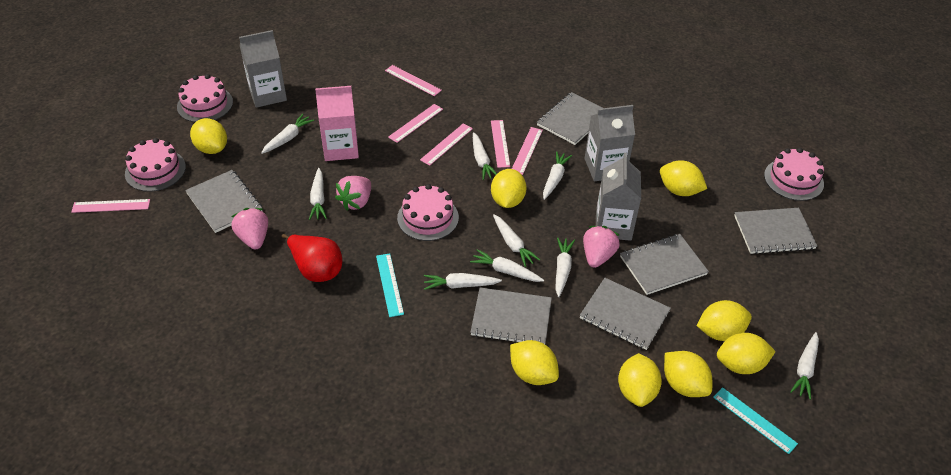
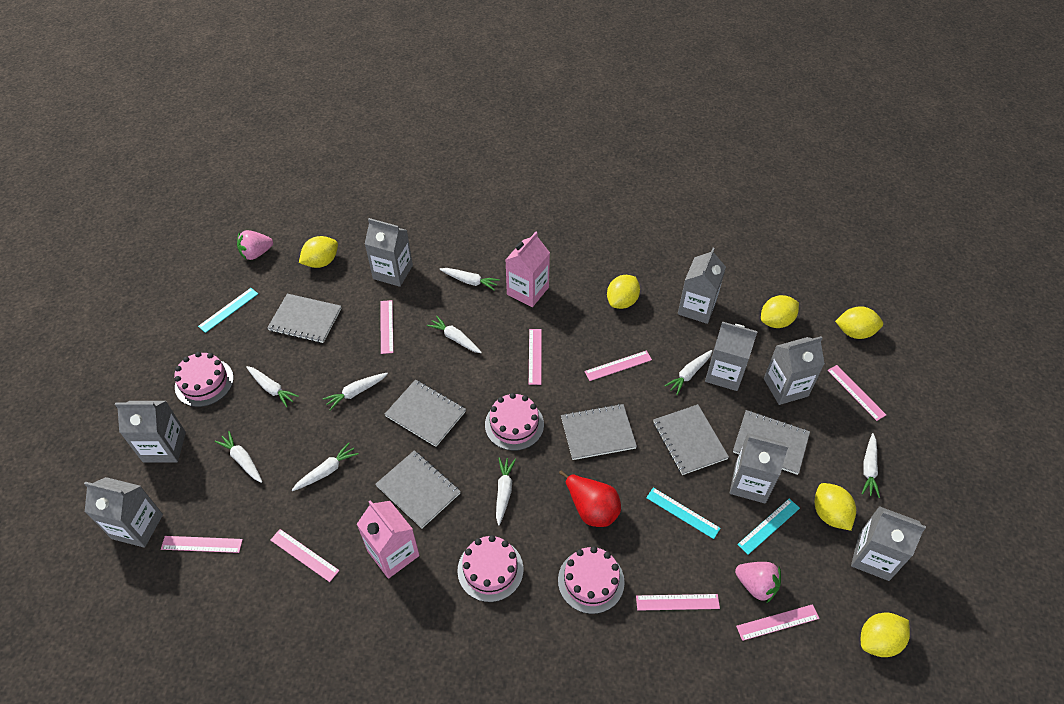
grey carton: 3 -> 8
pink carton: 1 -> 2
pink ruler: 6 -> 8
pink strawberry: 3 -> 2
turquoise ruler: 2 -> 3
yellow lemon: 8 -> 6

